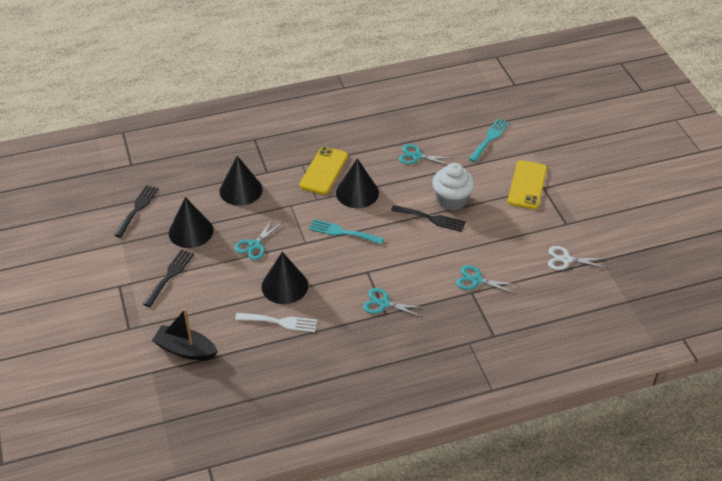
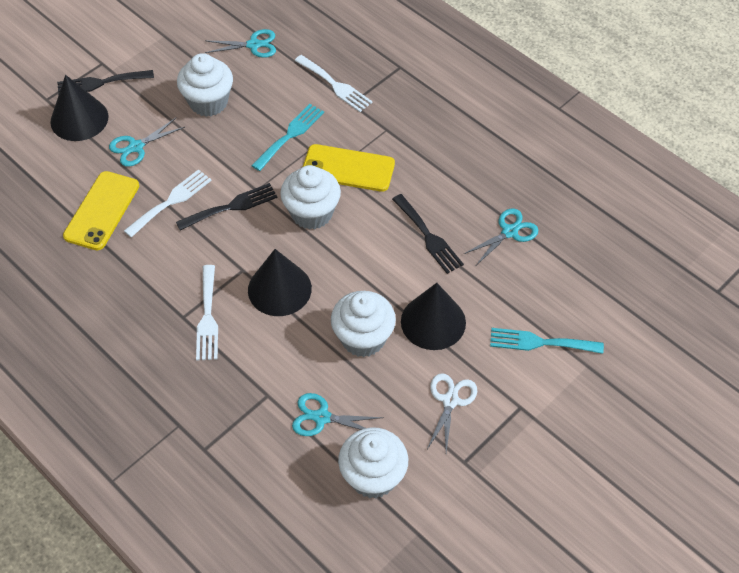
black boat: 1 -> 0
black cone: 4 -> 3
white cupcake: 1 -> 4
white fork: 1 -> 3

